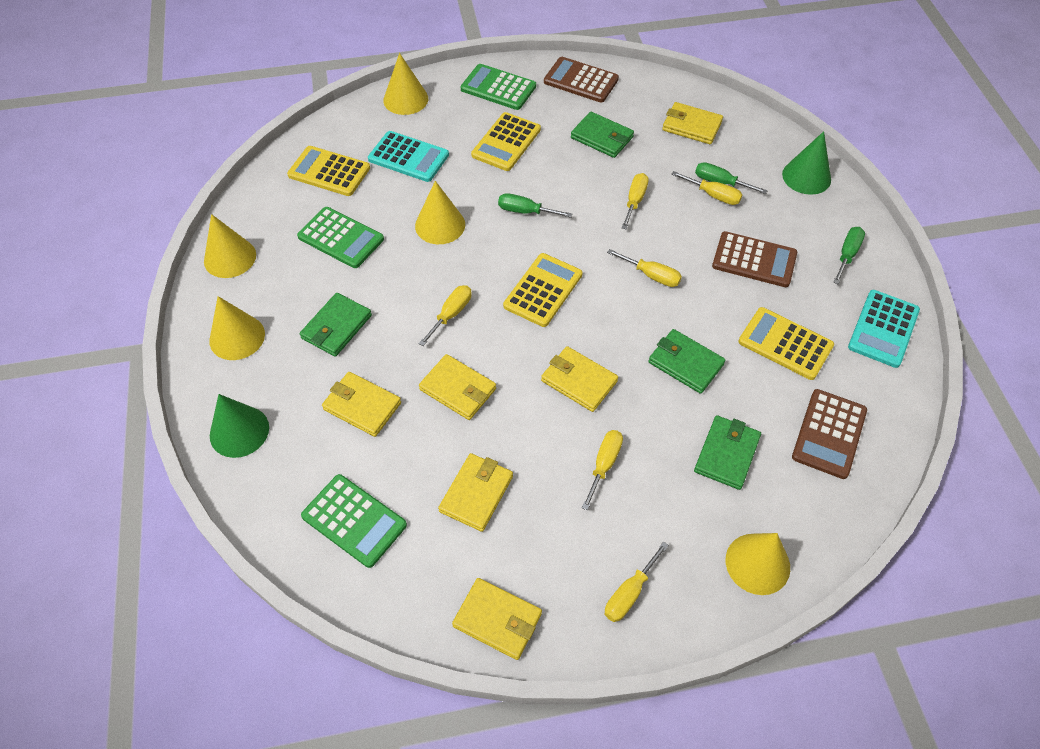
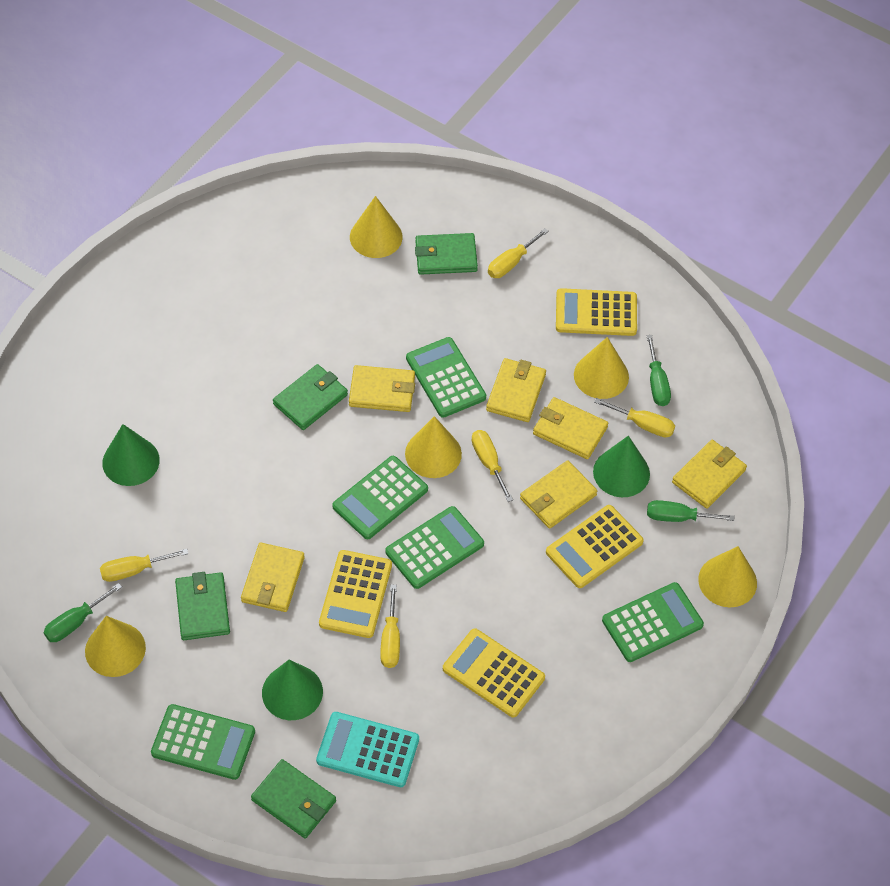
brown calculator: 3 -> 0
green calculator: 3 -> 5
green cone: 2 -> 3
turquoise calculator: 2 -> 1
yellow screwdriver: 6 -> 5

